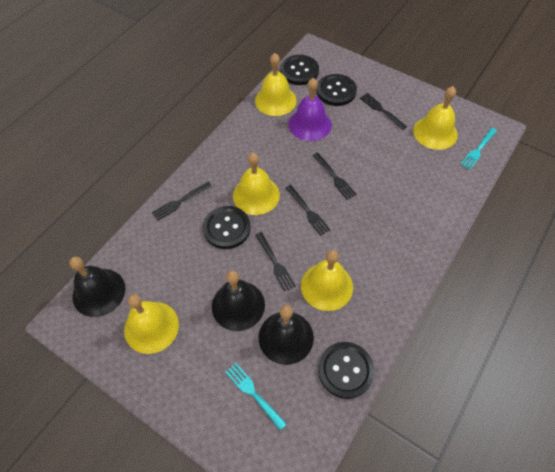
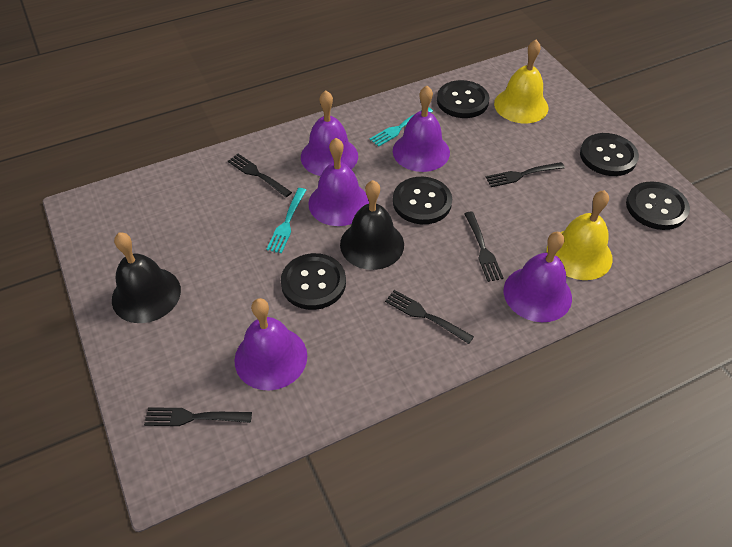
black bell: 3 -> 2
black button: 4 -> 5
purple bell: 1 -> 5
yellow bell: 5 -> 2

